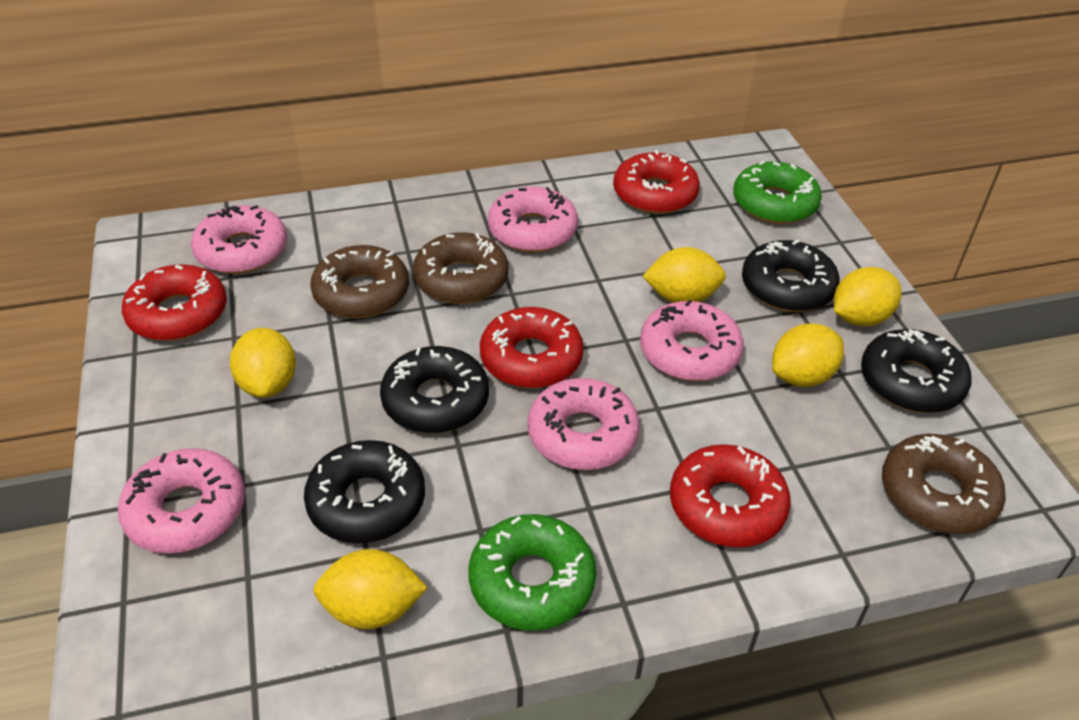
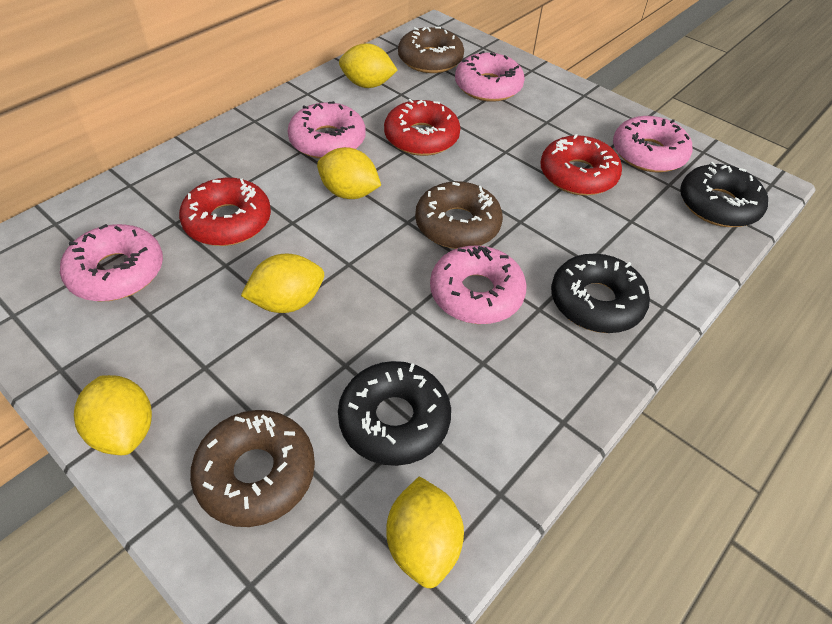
black donut: 4 -> 3
green donut: 2 -> 0
red donut: 4 -> 3

